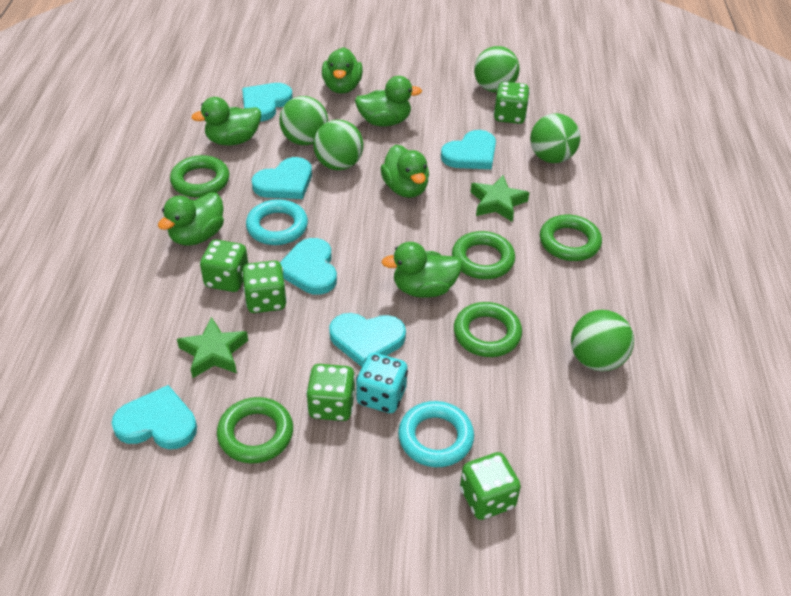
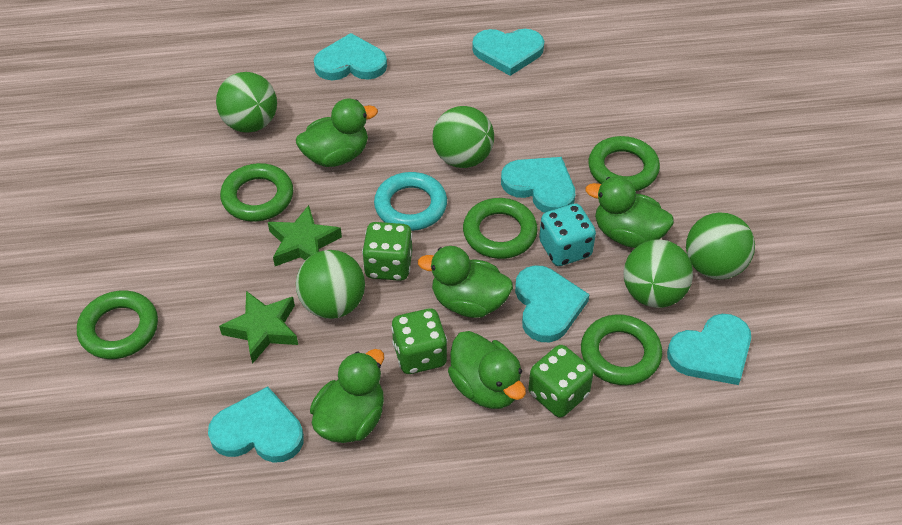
green dice: 5 -> 3
green duck: 6 -> 5
turquoise ring: 2 -> 1

